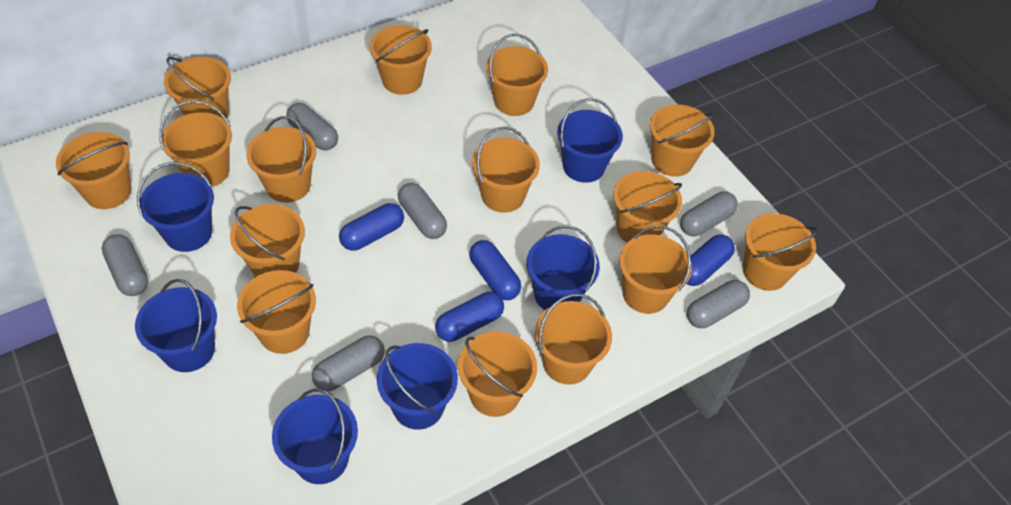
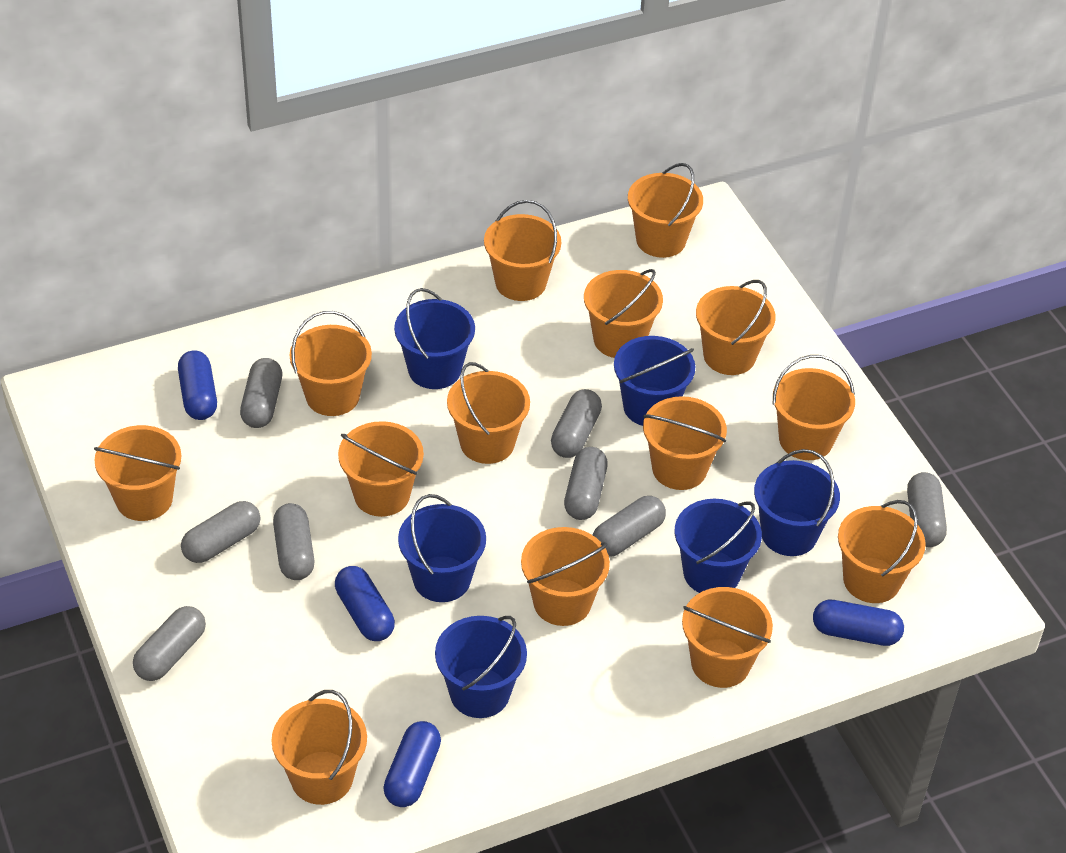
grey capsule: 6 -> 8
orange bucket: 15 -> 14

